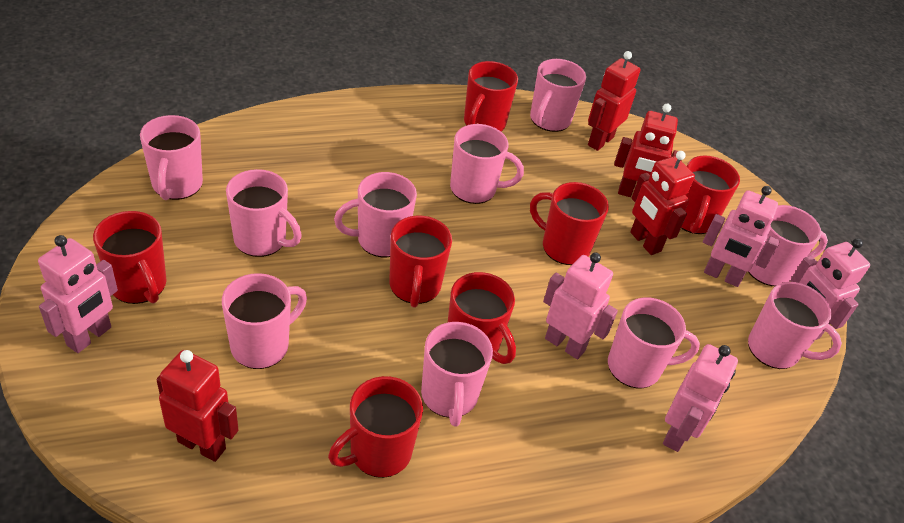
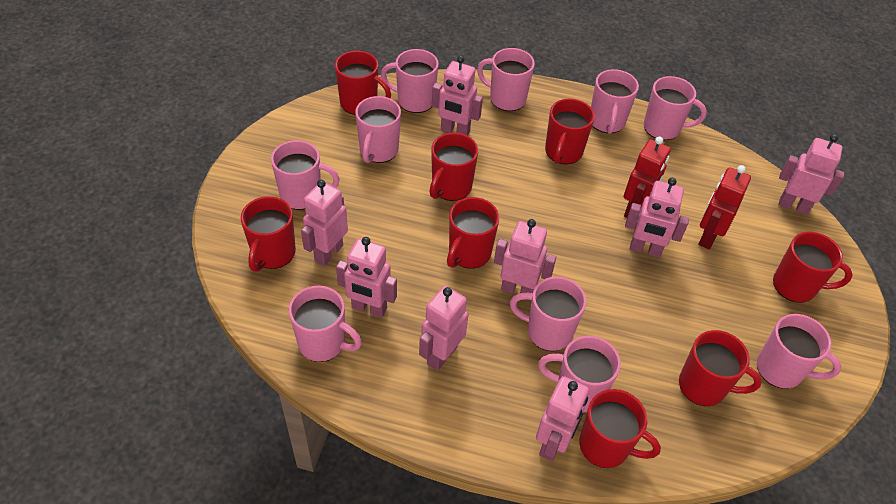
pink robot: 5 -> 8
red mug: 7 -> 8
red robot: 4 -> 2

